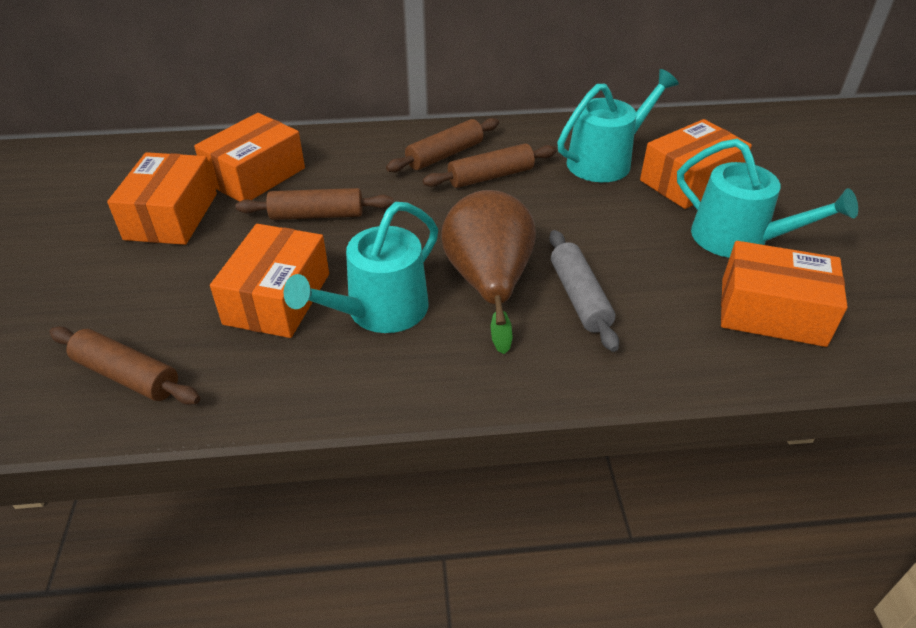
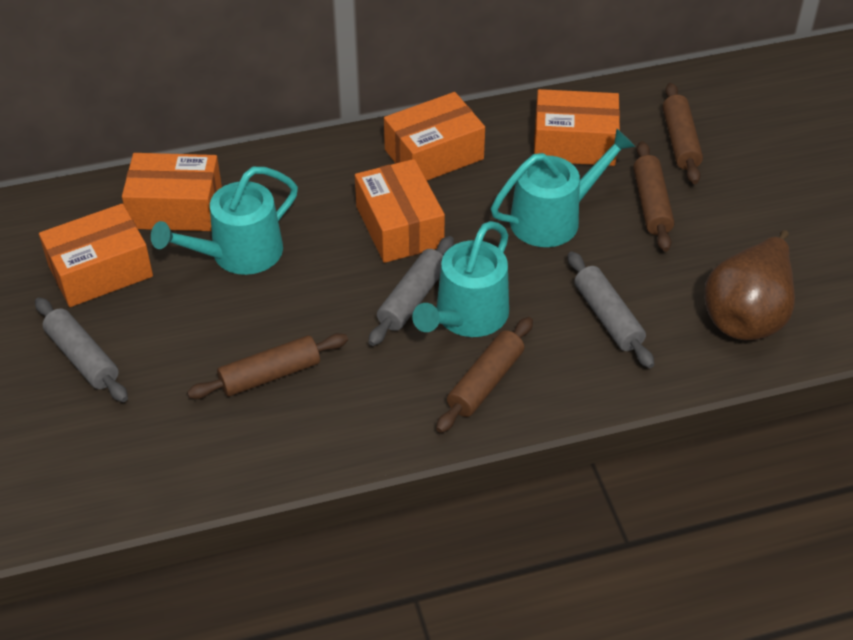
grey rolling pin: 1 -> 3

